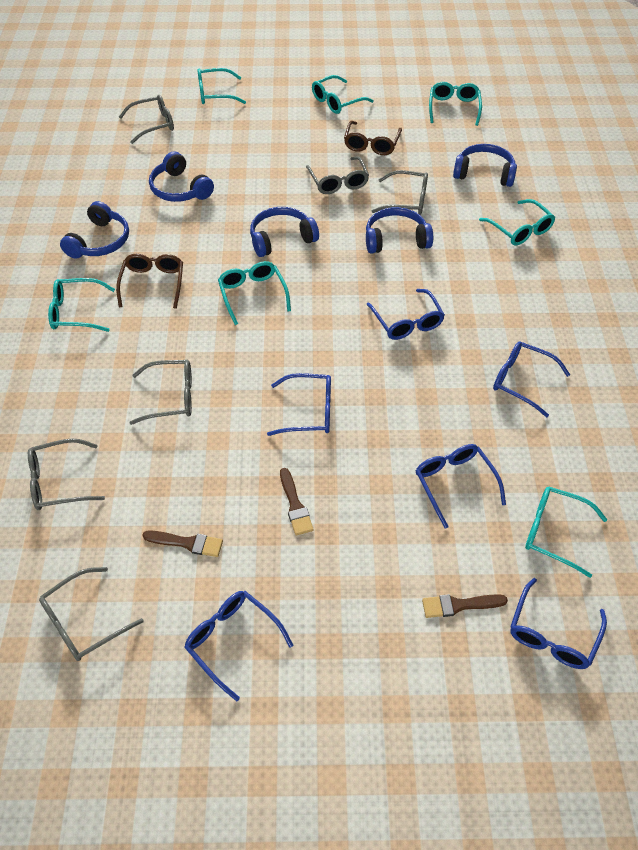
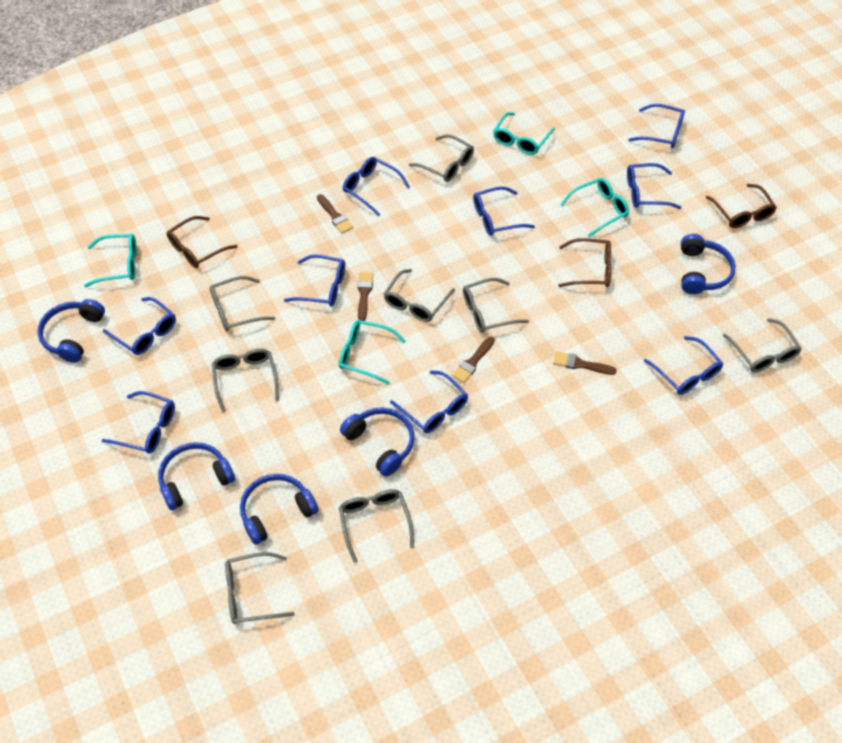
blue glasses: 6 -> 9
brown brush: 3 -> 4
brown glasses: 2 -> 3
grey glasses: 6 -> 8
turquoise glasses: 7 -> 4

